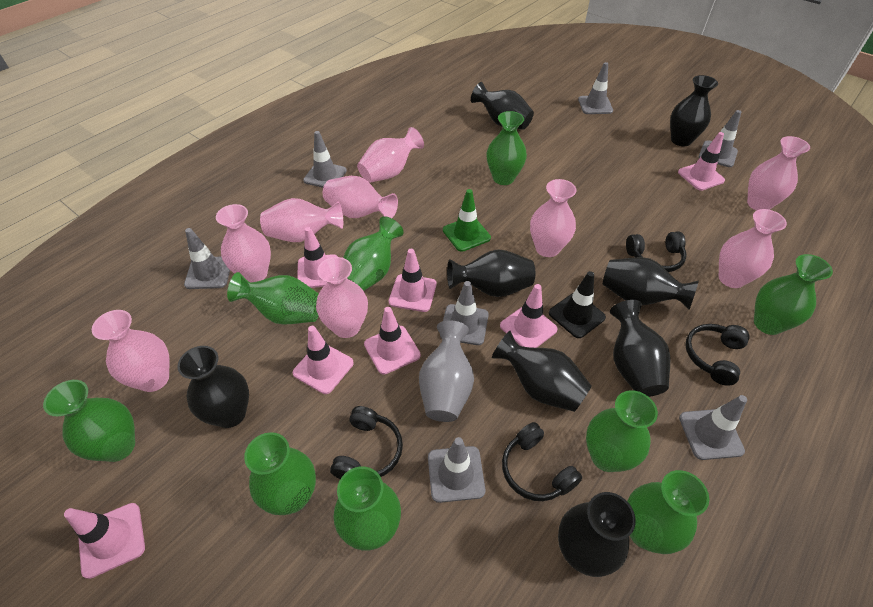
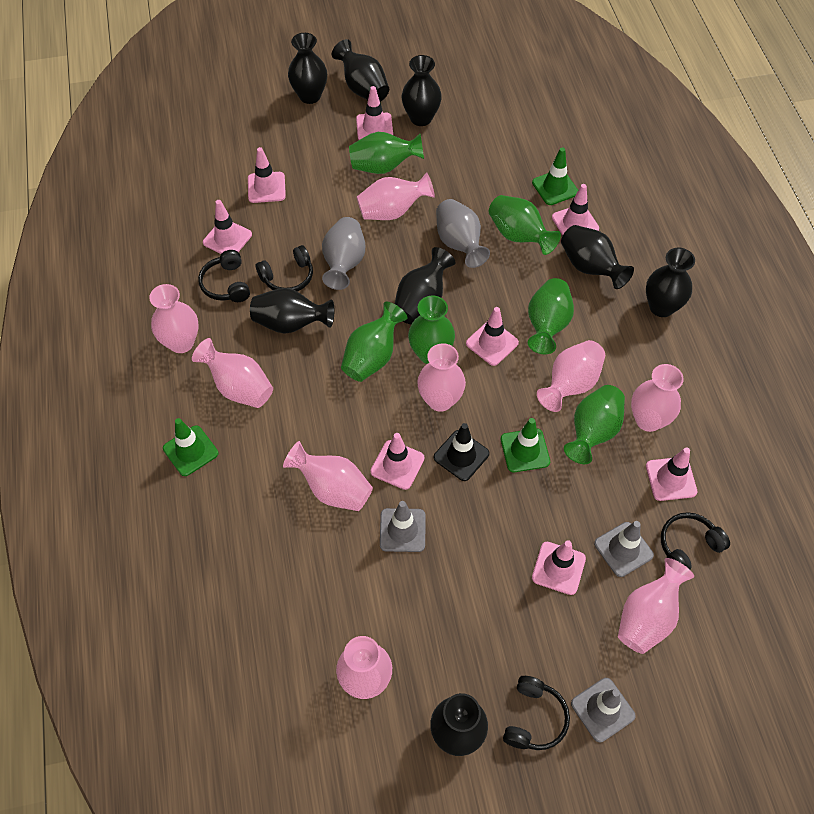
green traffic cone: 1 -> 3
green vase: 9 -> 6
grey traffic cone: 7 -> 3
grey vase: 1 -> 2
pink traffic cone: 7 -> 8

